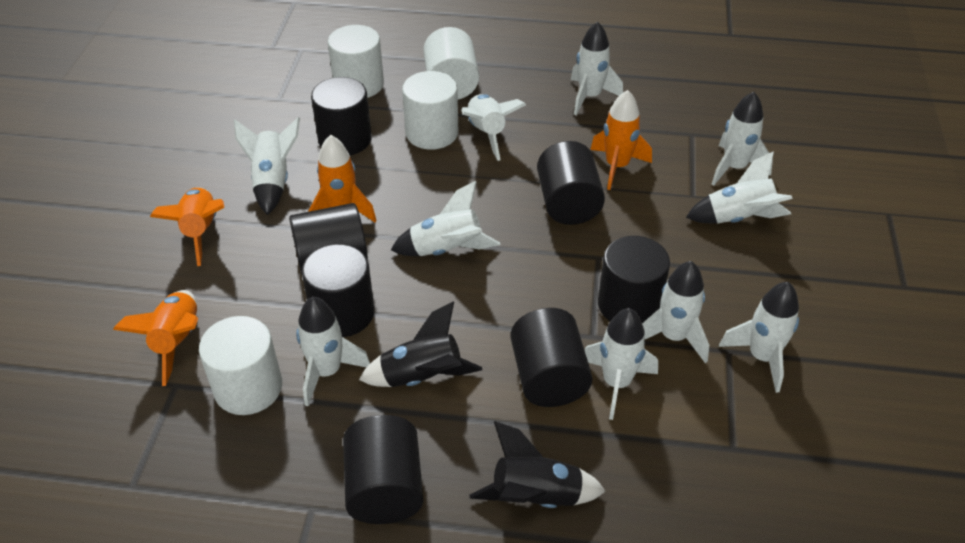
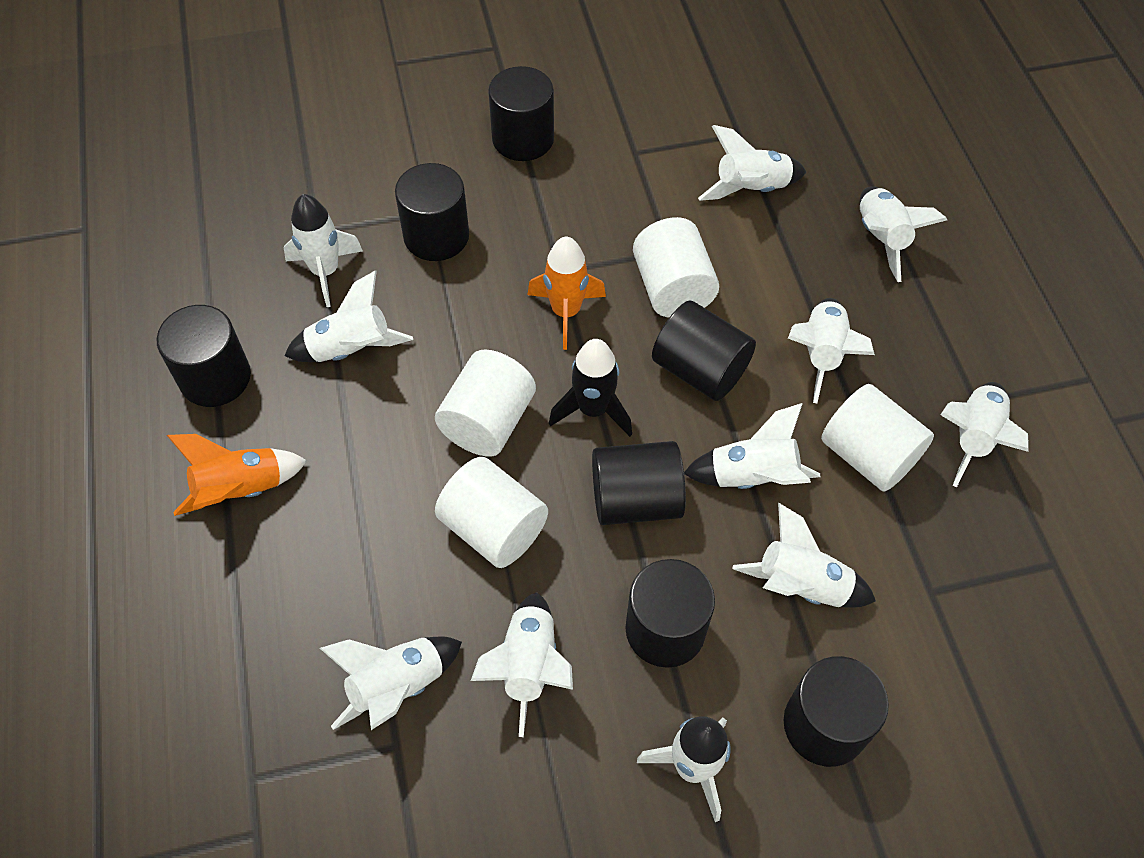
black rocket: 2 -> 1
orange rocket: 4 -> 2
white rocket: 10 -> 11

